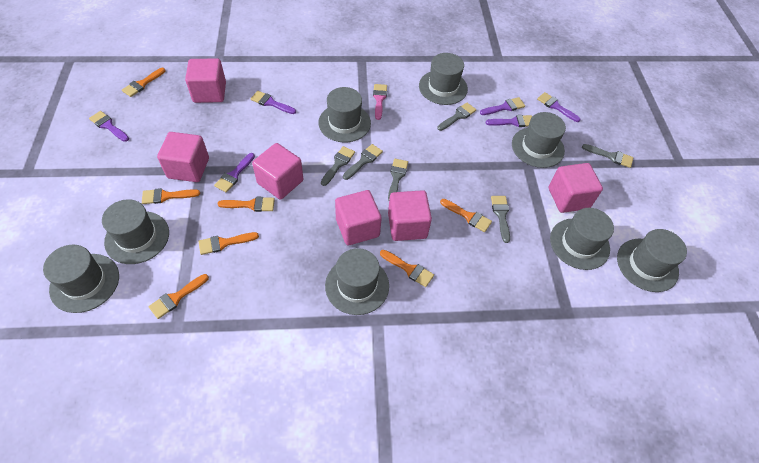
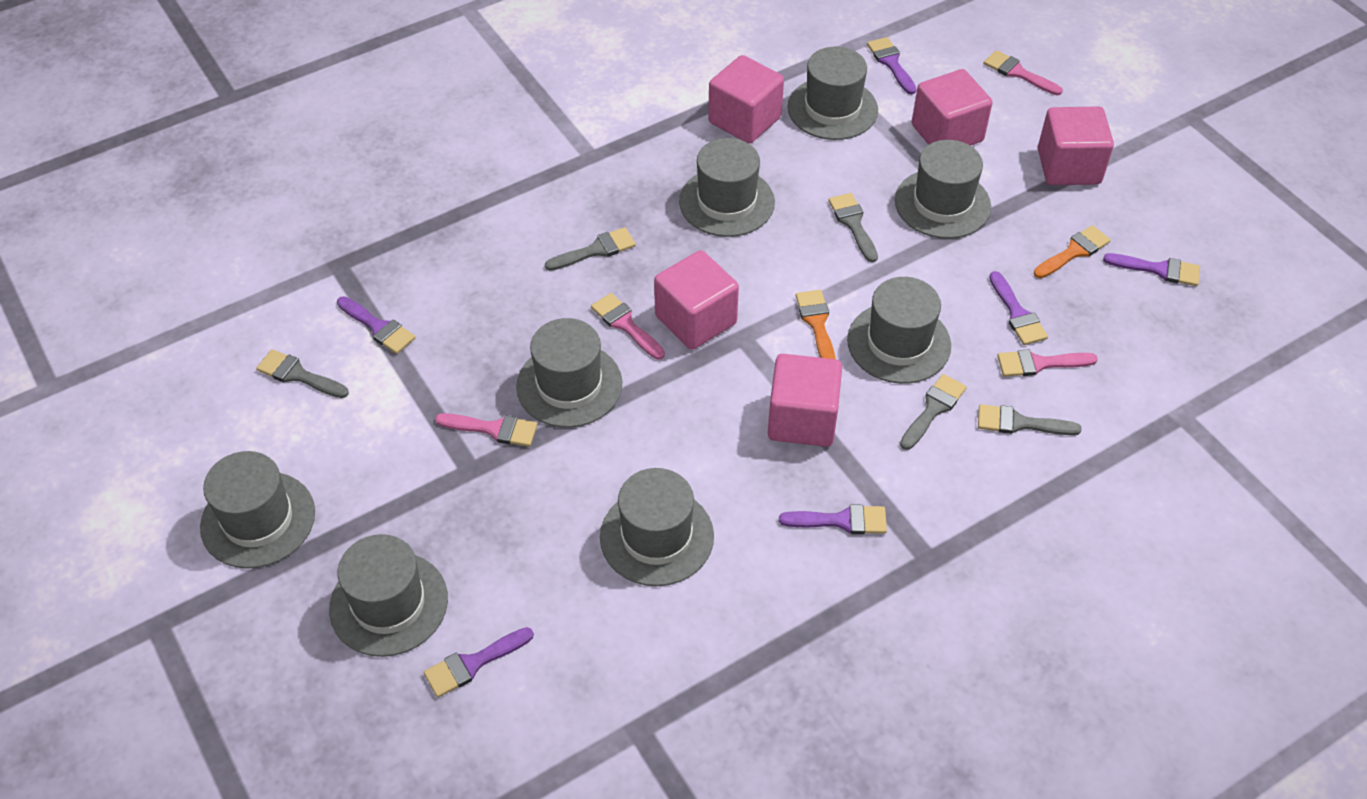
grey brush: 6 -> 5
orange brush: 7 -> 2
pink brush: 1 -> 4
pink cube: 6 -> 5

